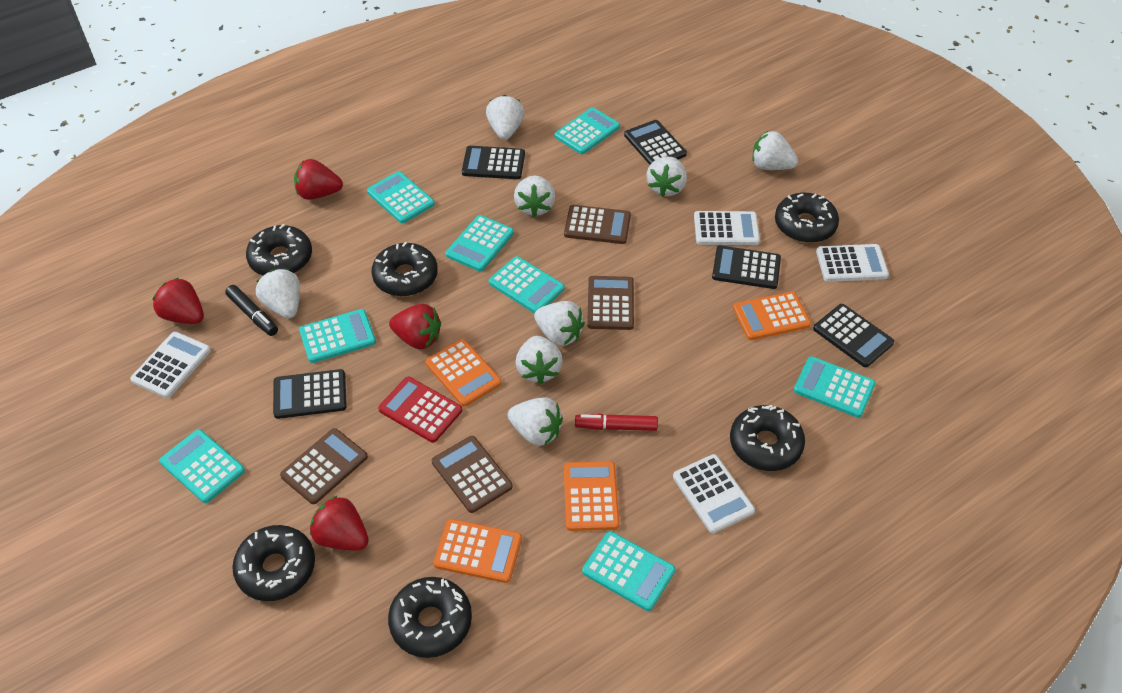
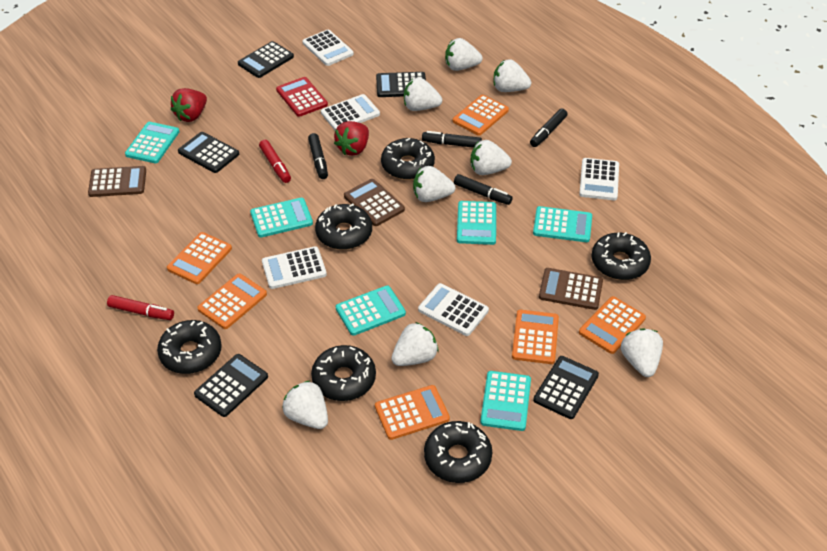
black marker: 1 -> 4
brown calculator: 4 -> 3
orange calculator: 4 -> 6
red marker: 1 -> 2
red strawberry: 4 -> 2
turquoise calculator: 8 -> 6
white calculator: 4 -> 5

